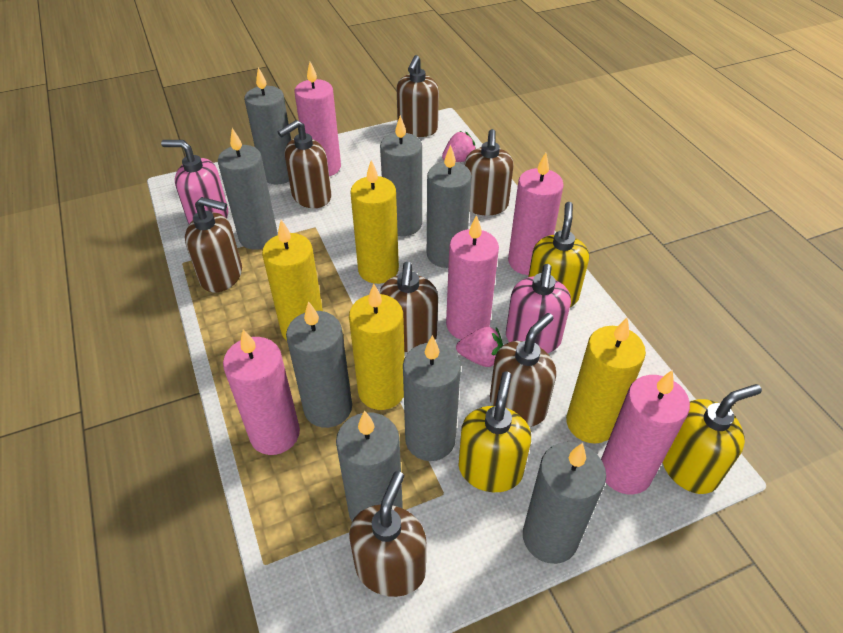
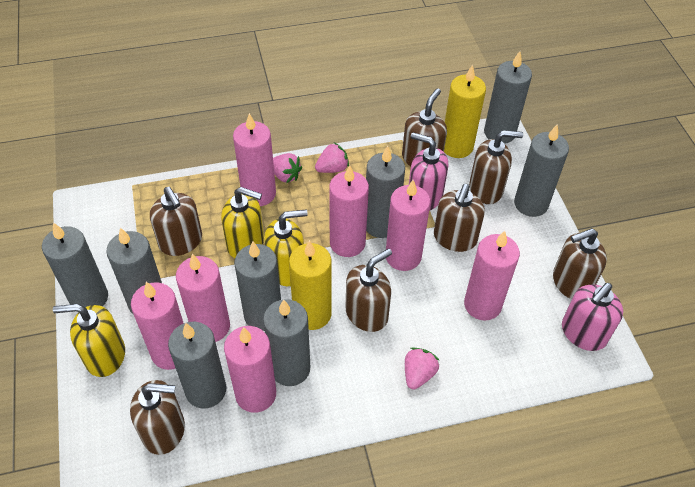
pink candle: 5 -> 7
pink strawberry: 2 -> 3
yellow candle: 4 -> 2

